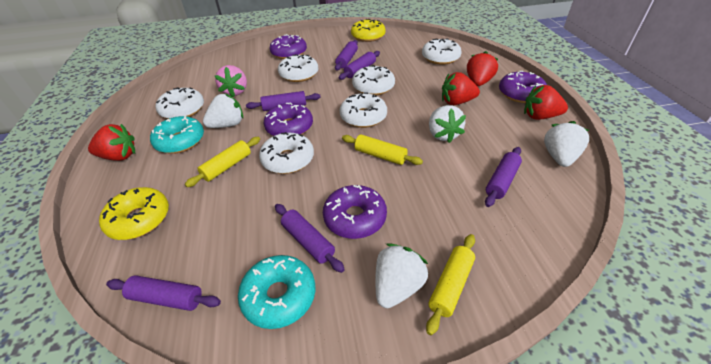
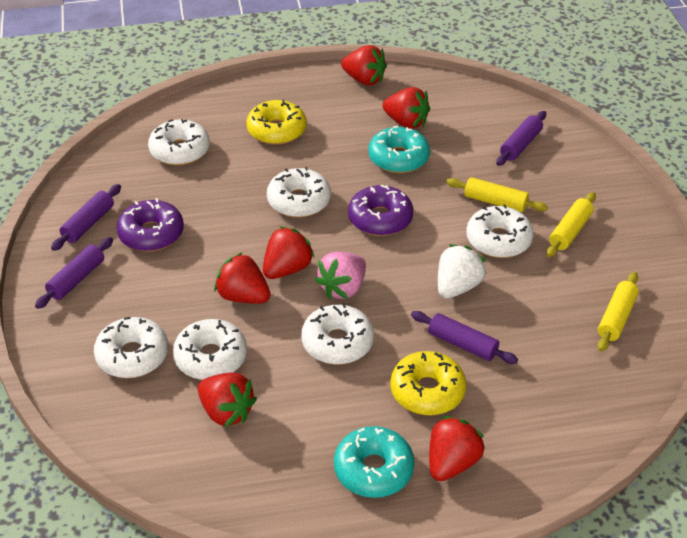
purple donut: 4 -> 2
purple rolling pin: 6 -> 4
red strawberry: 4 -> 6
white strawberry: 4 -> 1

